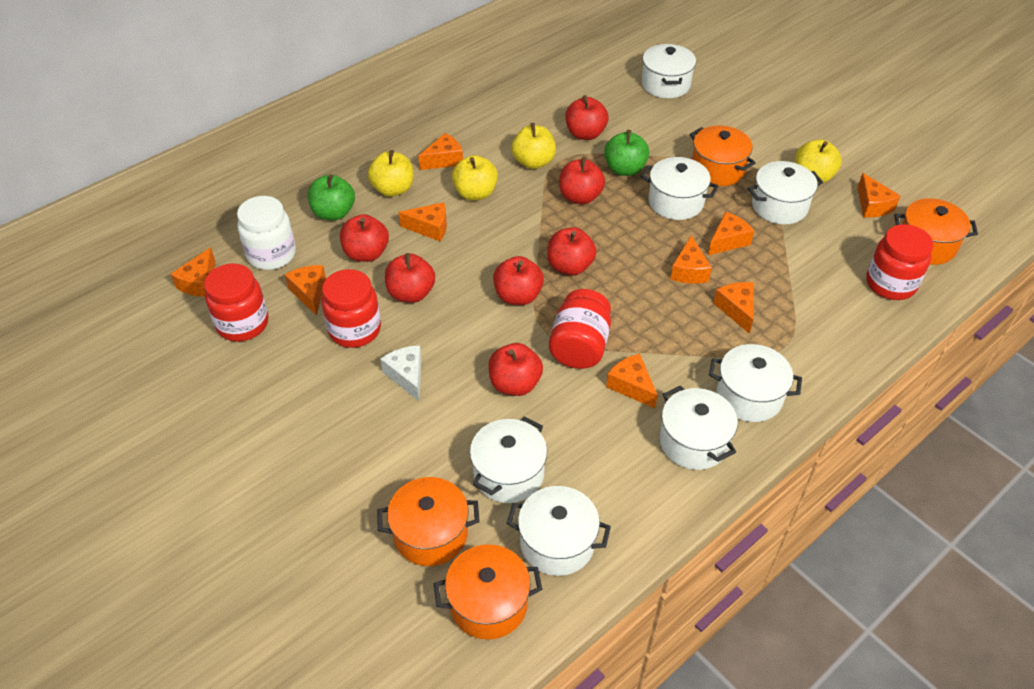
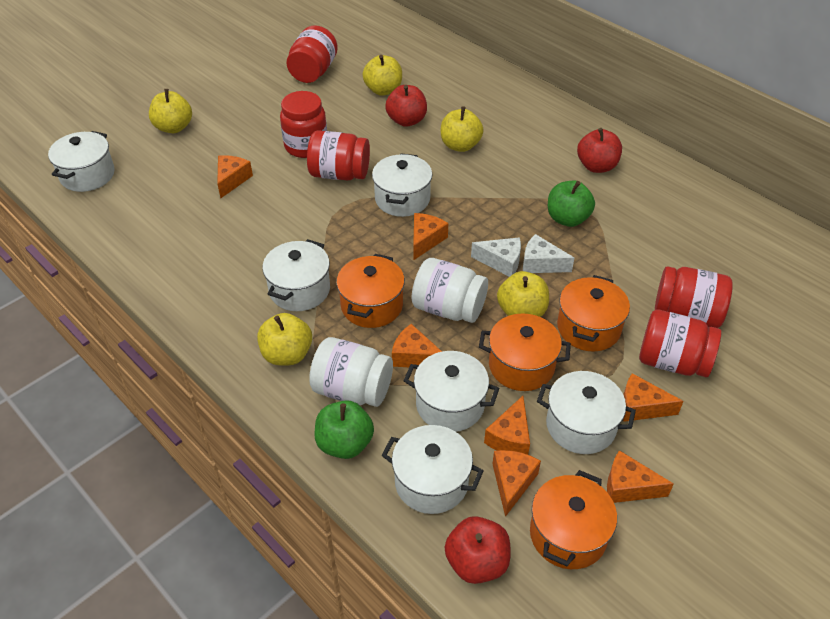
orange cheese: 9 -> 7
red apple: 7 -> 3
red jar: 4 -> 5
white cheese: 1 -> 2
white jar: 1 -> 2
white pot: 7 -> 6
yellow apple: 4 -> 5

